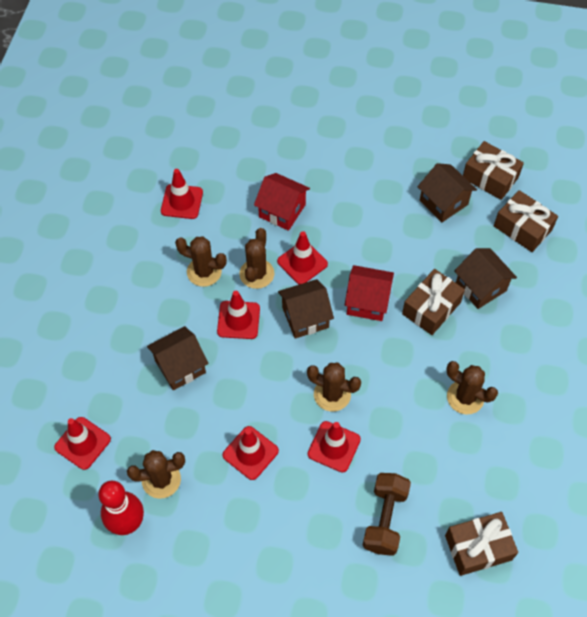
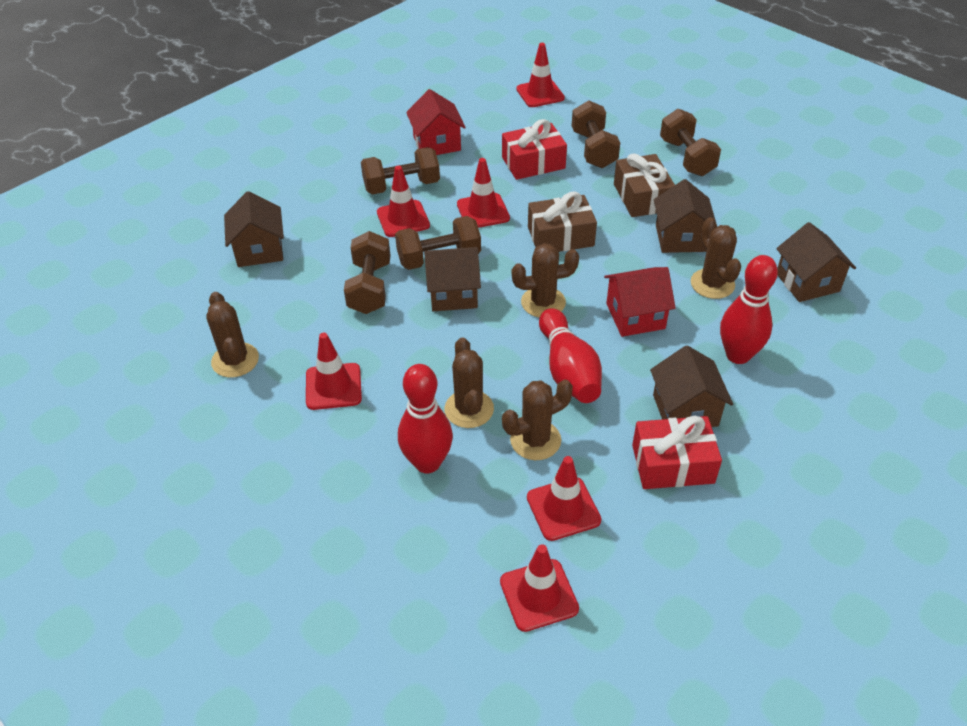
brown dumbbell: 1 -> 5
brown gift: 4 -> 2
brown house: 4 -> 5
red bowling pin: 1 -> 3
red gift: 0 -> 2

